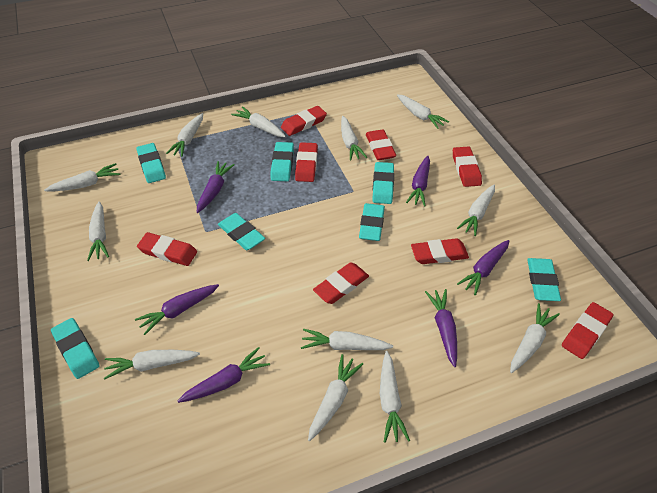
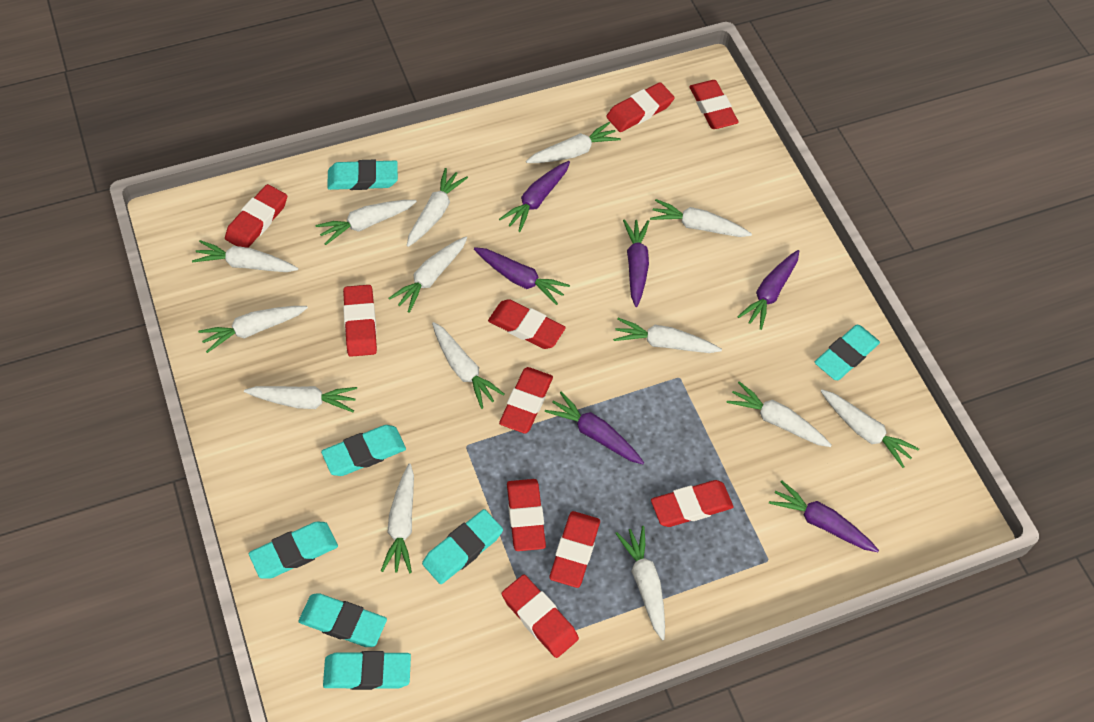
red eraser: 8 -> 10
white carrot: 12 -> 14

